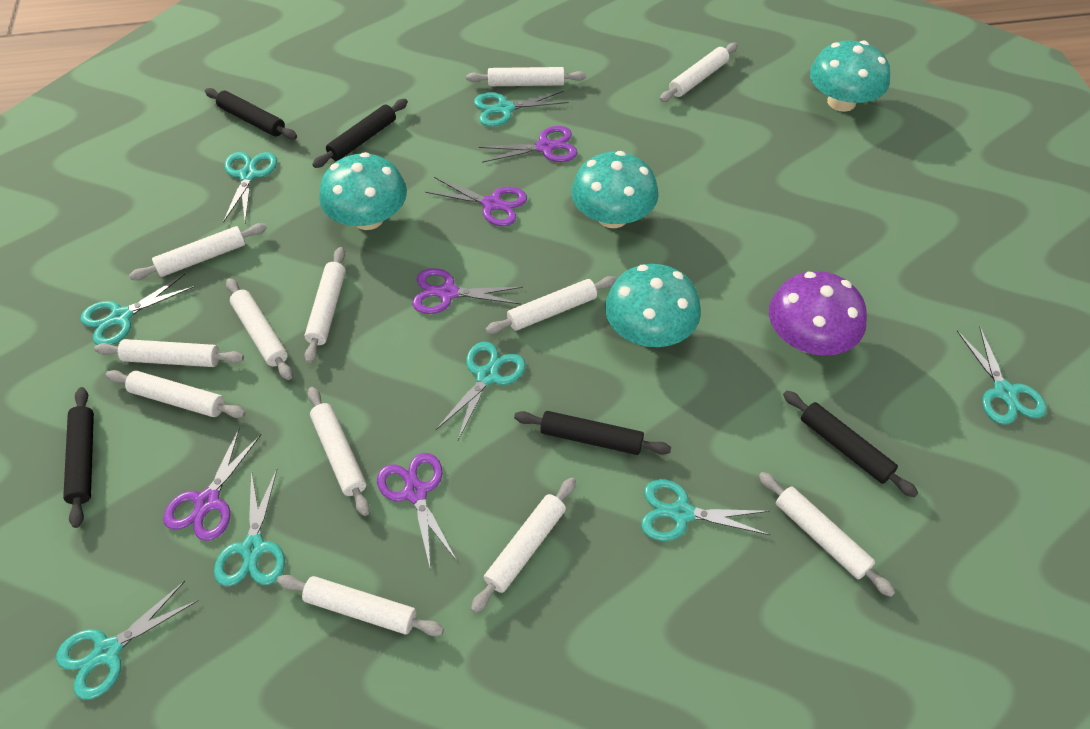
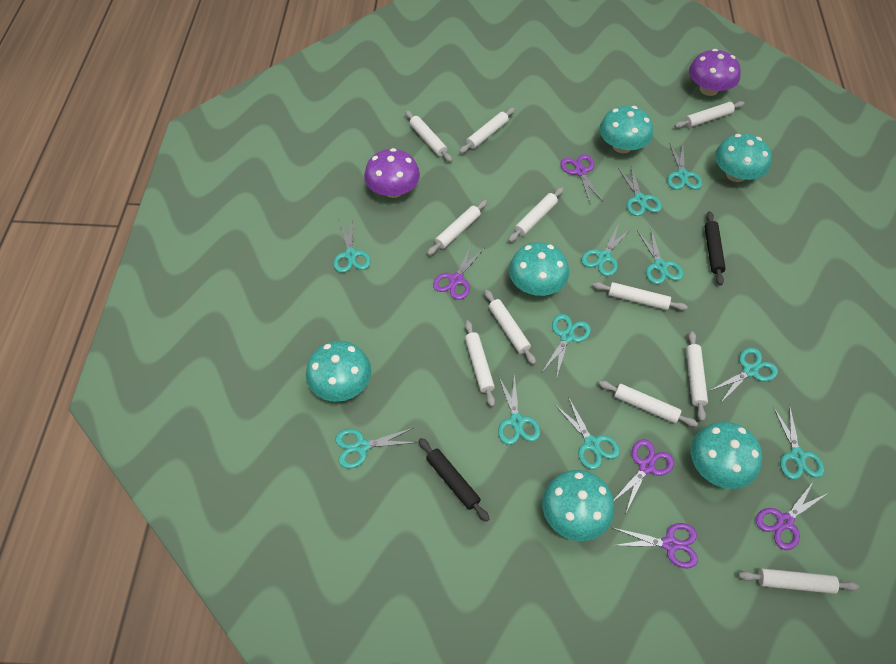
black rolling pin: 5 -> 2
purple mushroom: 1 -> 2
turquoise mushroom: 4 -> 6
turquoise scissors: 8 -> 11
white rolling pin: 12 -> 11

